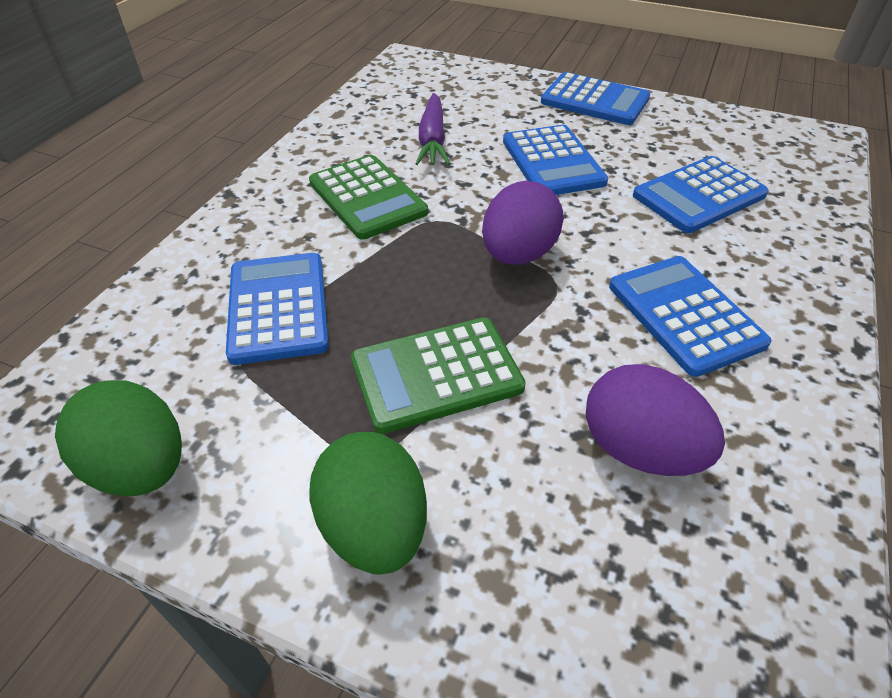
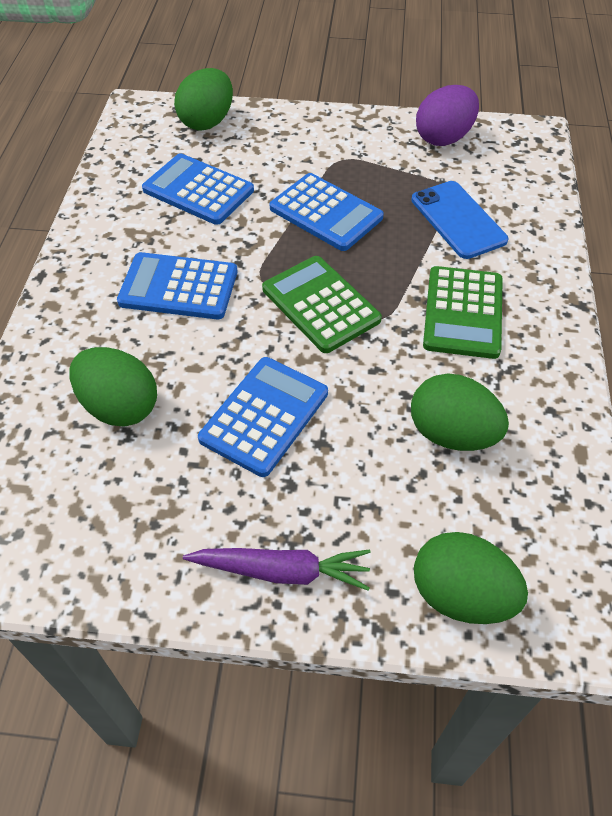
blue calculator: 5 -> 4
blue phone: 0 -> 1
green egg: 2 -> 4
purple egg: 2 -> 1

